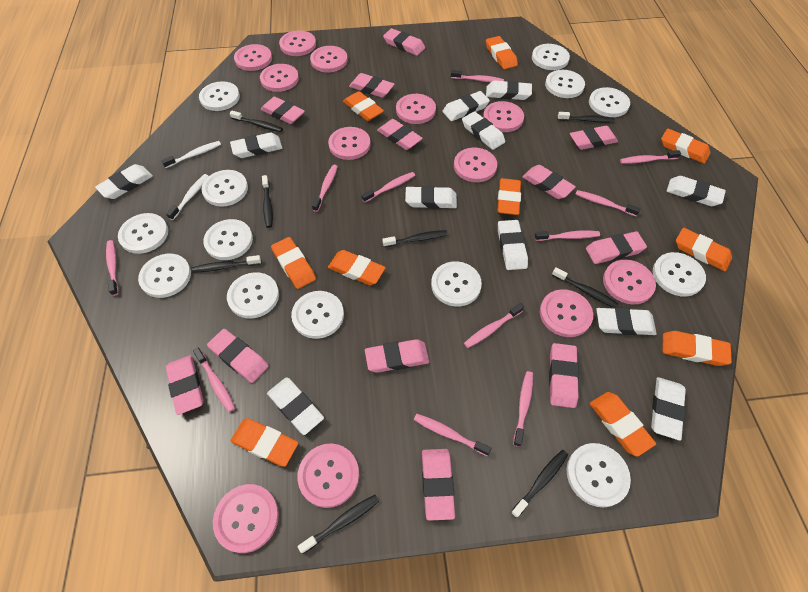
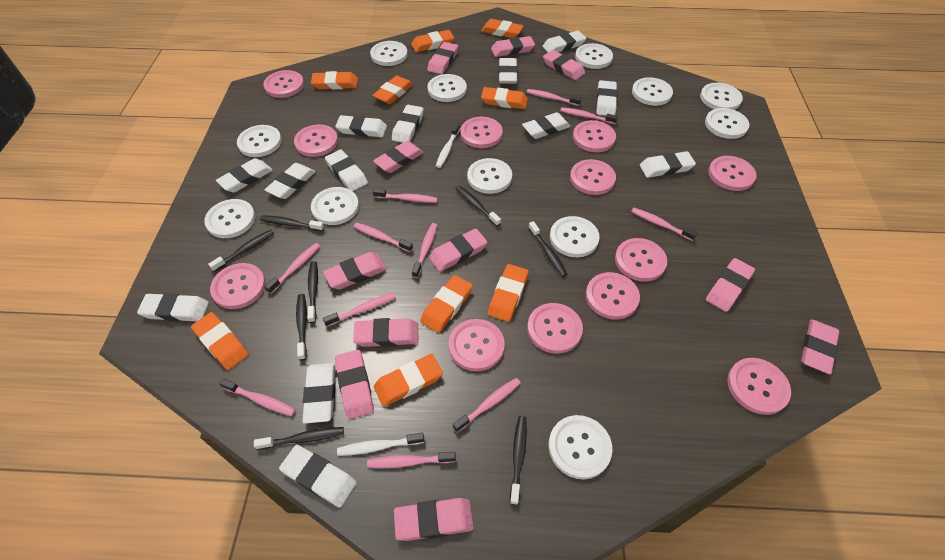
orange eraser: 10 -> 9
pink eraser: 12 -> 11
white button: 13 -> 12
white eraser: 11 -> 13

